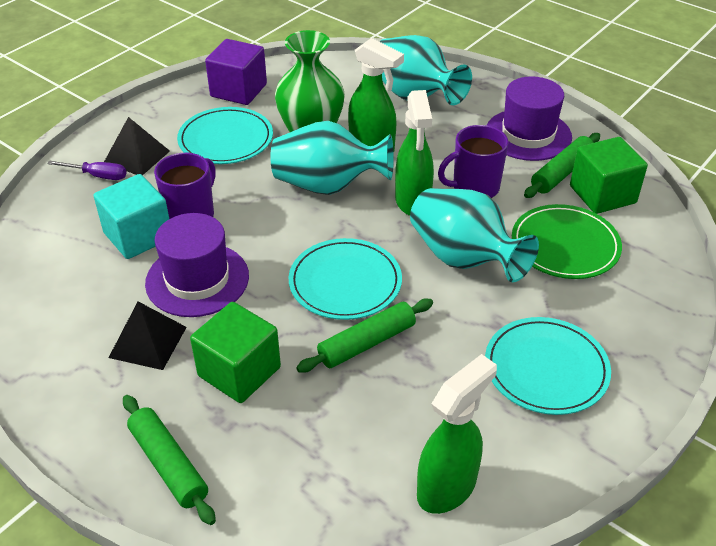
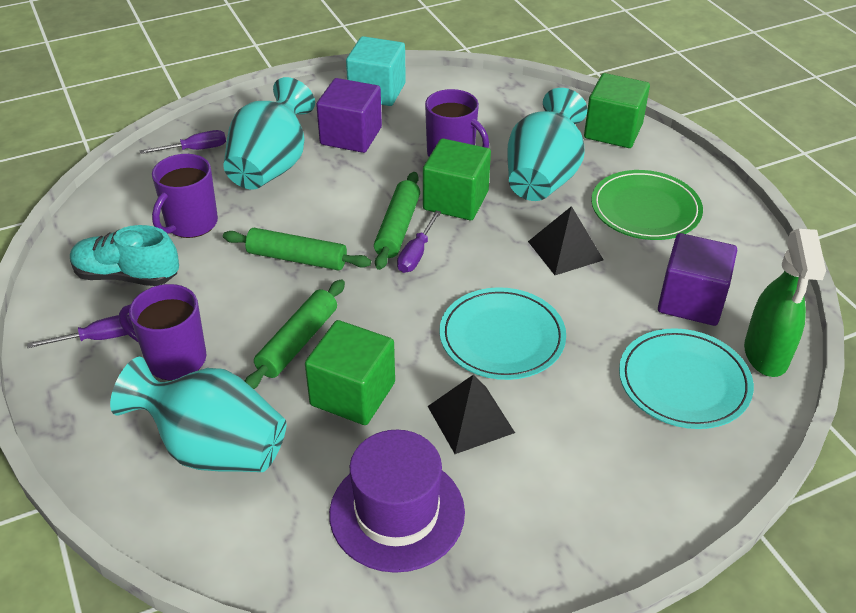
green cube: 2 -> 3
green spray bottle: 3 -> 1
green vase: 1 -> 0
purple cube: 1 -> 2
purple hat: 2 -> 1
purple mug: 2 -> 3
purple screwdriver: 1 -> 3
turquoise plate: 3 -> 2
turquoise shoe: 0 -> 1

